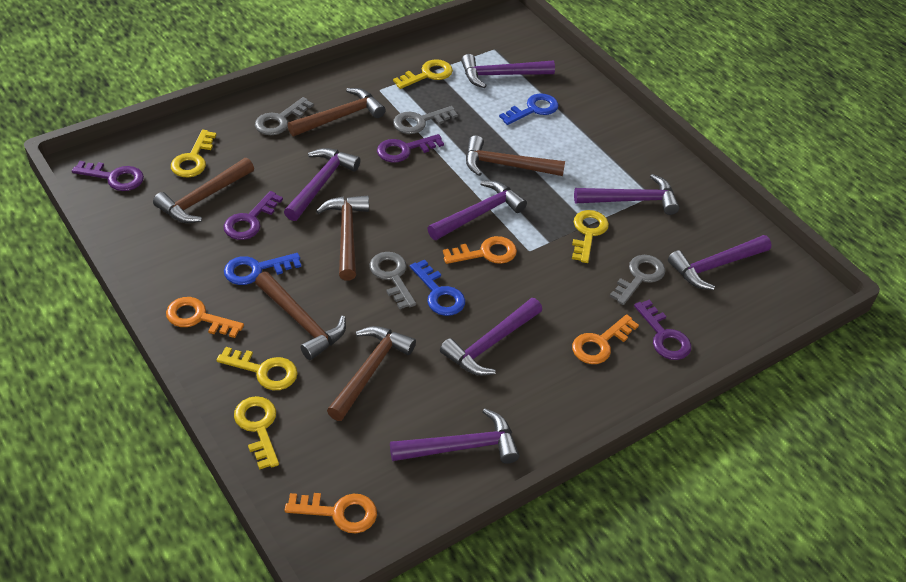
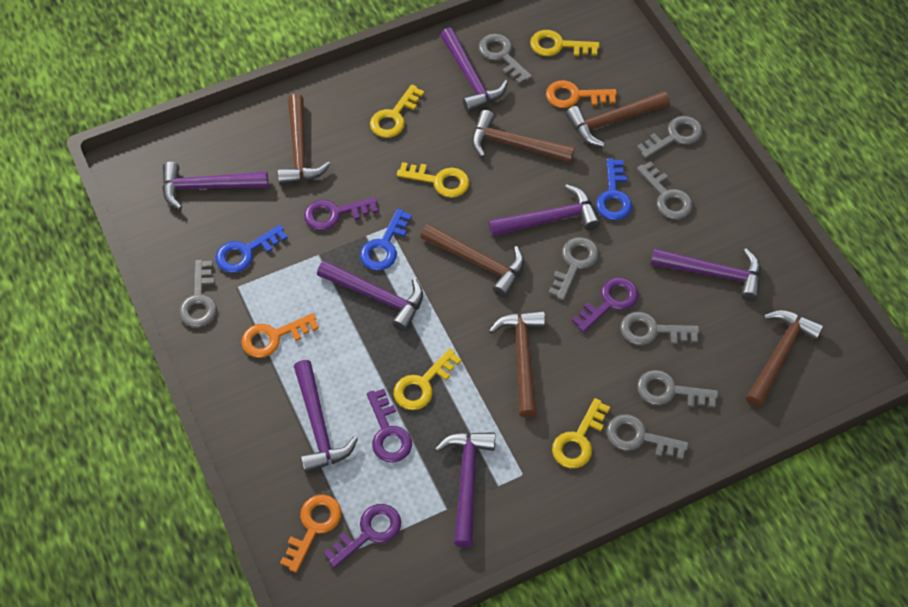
grey key: 4 -> 8
orange key: 4 -> 3

